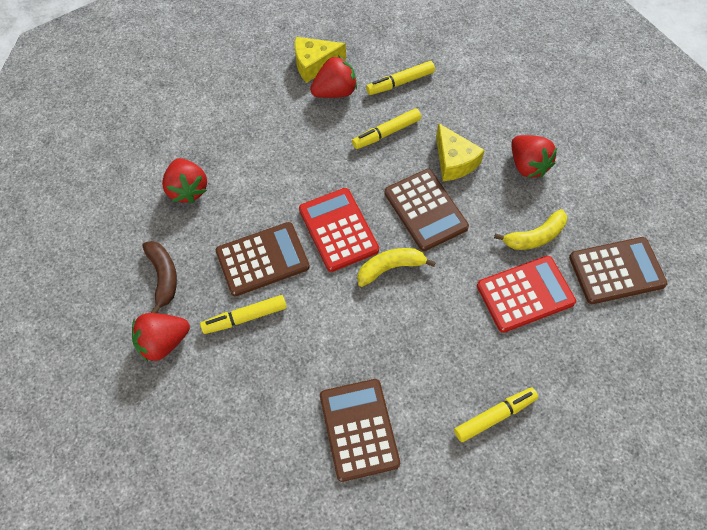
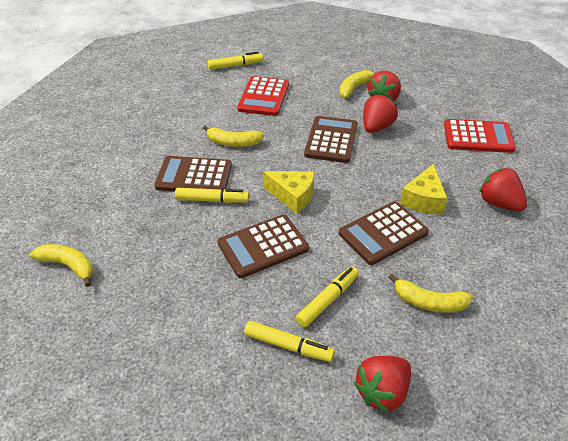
brown banana: 1 -> 0
yellow banana: 2 -> 4

